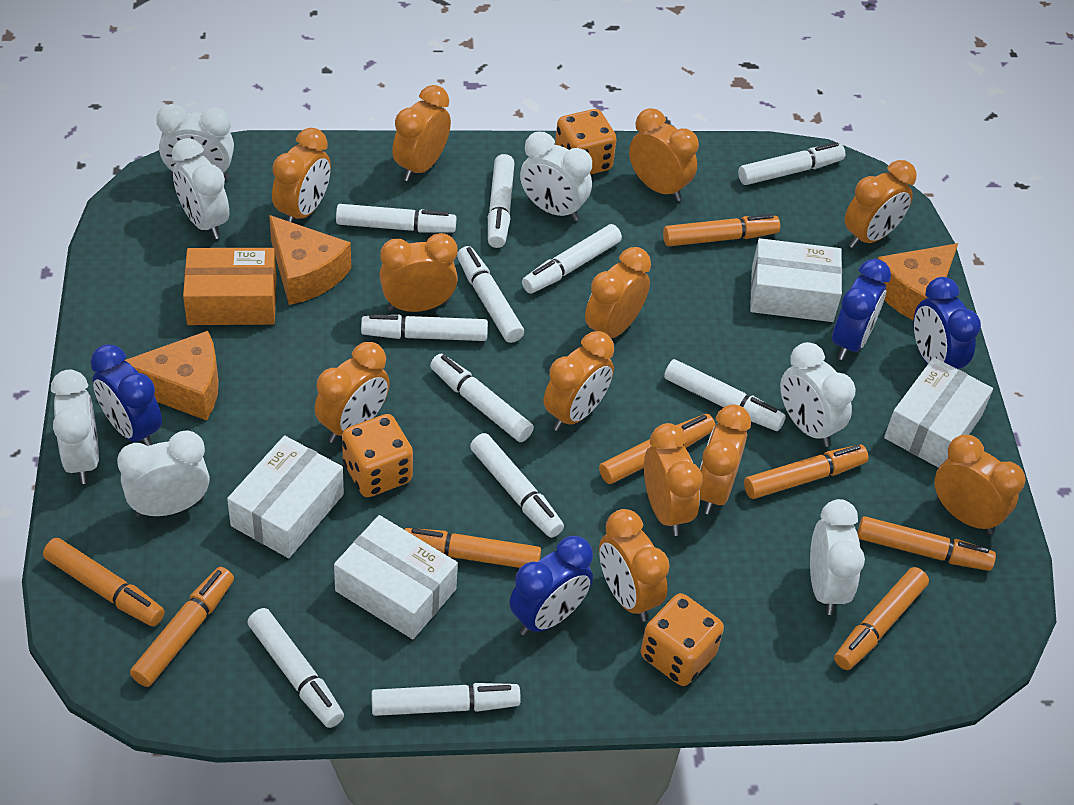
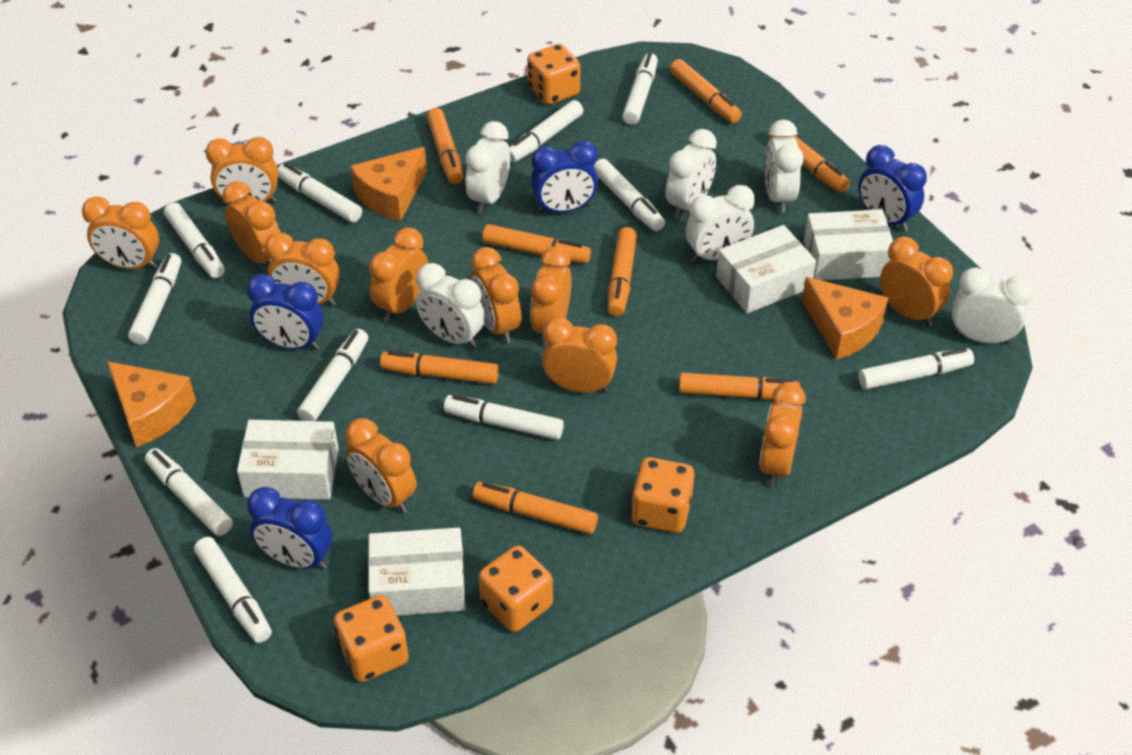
orange box: 1 -> 0
orange clock: 12 -> 11
orange dice: 3 -> 4
white clock: 7 -> 6

